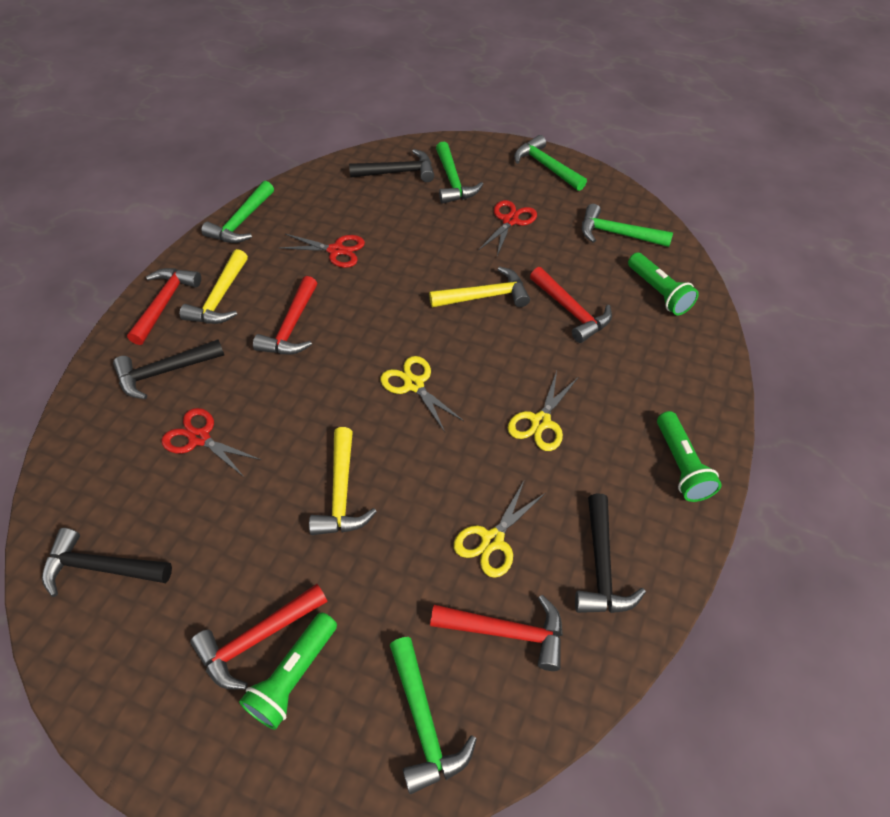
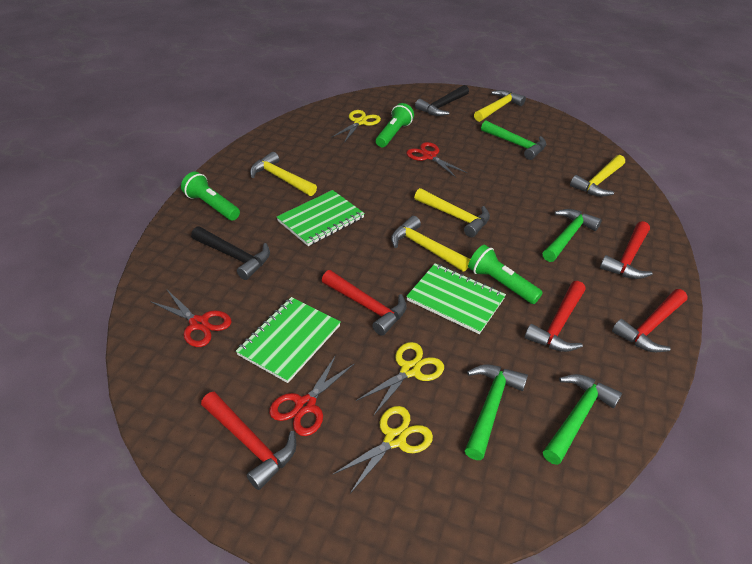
black hammer: 4 -> 2
green hammer: 5 -> 4
green notebook: 0 -> 3
yellow hammer: 3 -> 5

